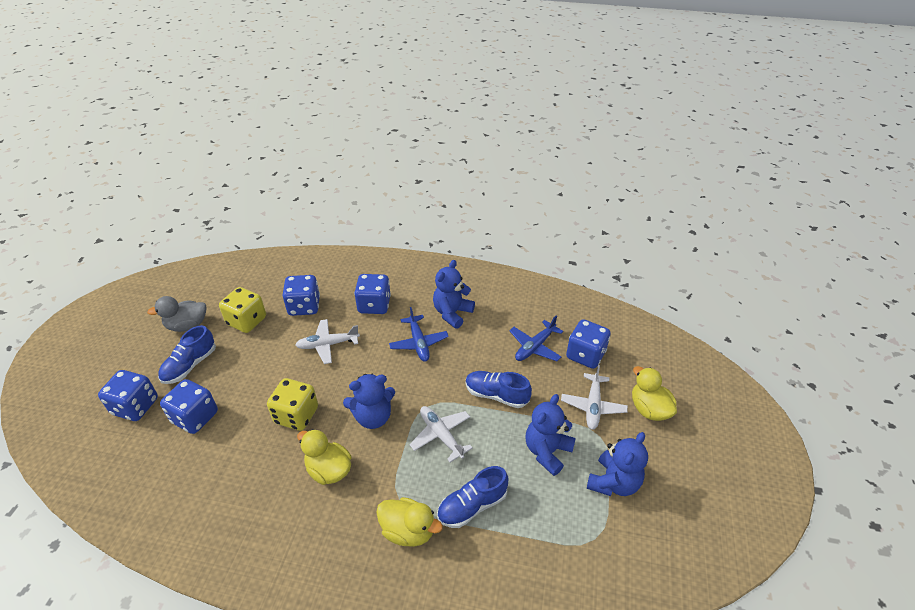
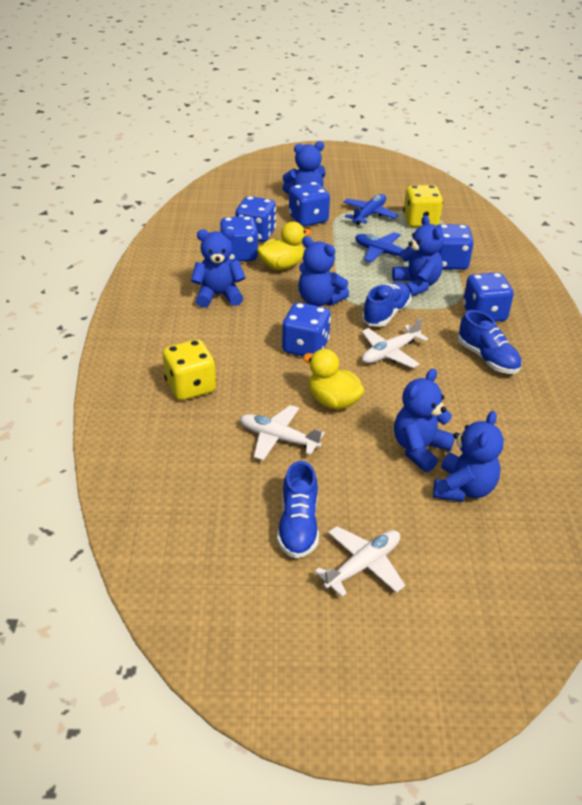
blue dice: 5 -> 6
blue teddy bear: 4 -> 6
grey duck: 1 -> 0
yellow duck: 3 -> 2

